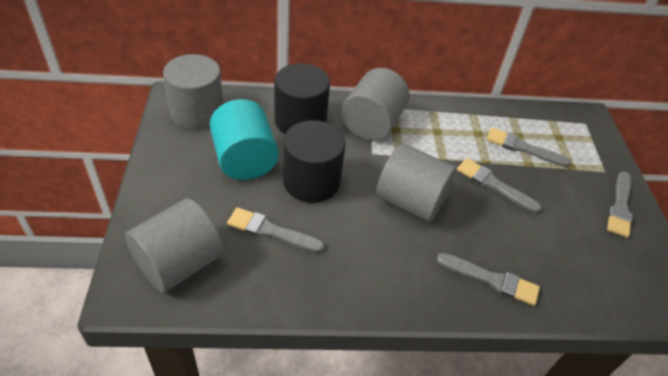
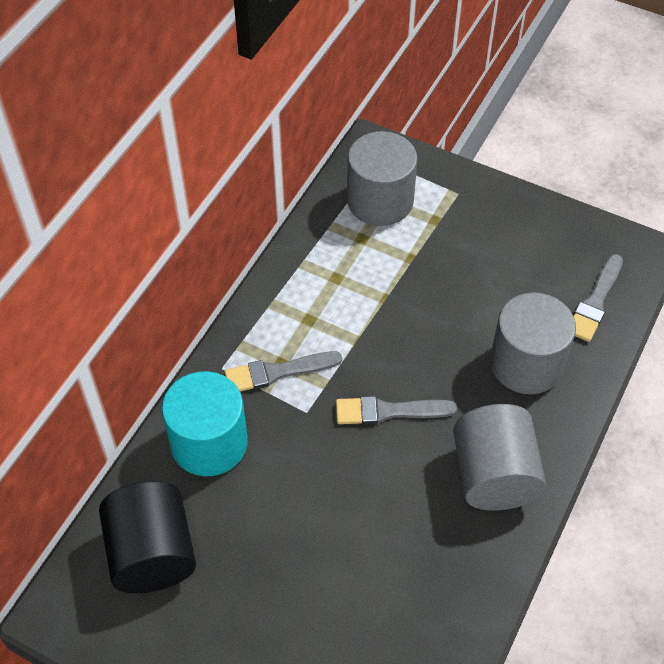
black cylinder: 2 -> 1
grey brush: 5 -> 3
grey cylinder: 4 -> 3

